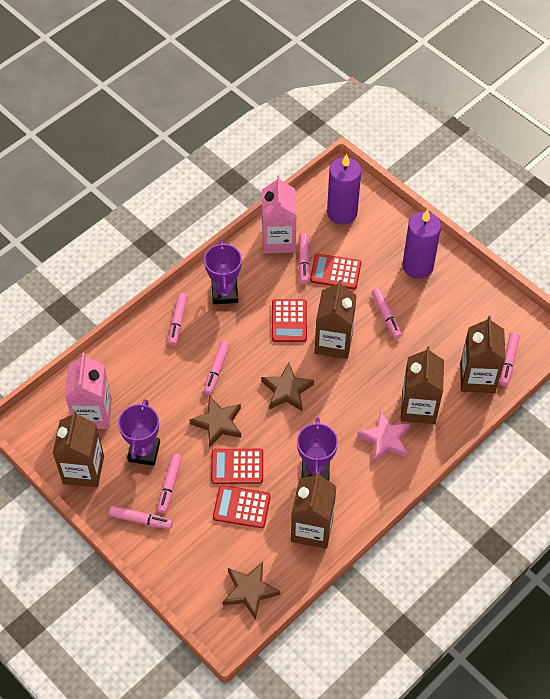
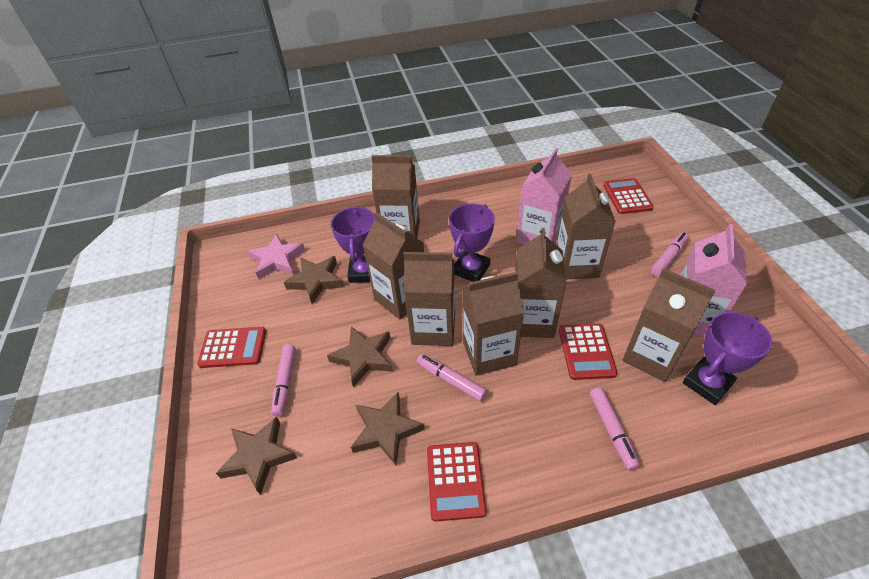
brown carton: 5 -> 7
brown star: 3 -> 4
pink marker: 7 -> 4
purple candle: 2 -> 0

